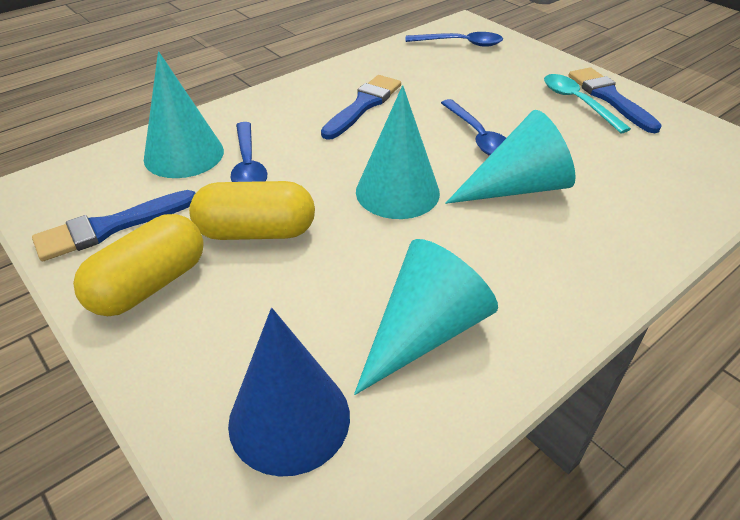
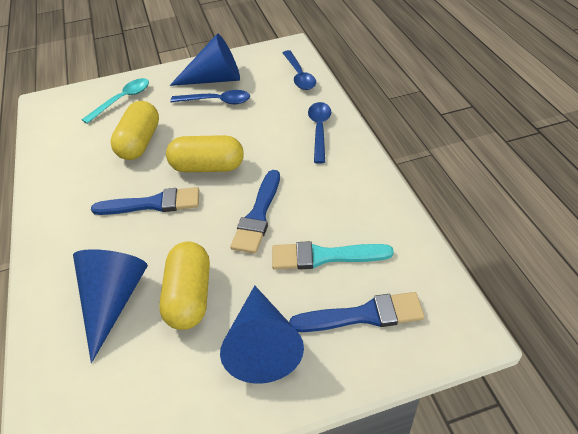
blue cone: 1 -> 3
turquoise brush: 0 -> 1
turquoise cone: 4 -> 0
yellow capsule: 2 -> 3

